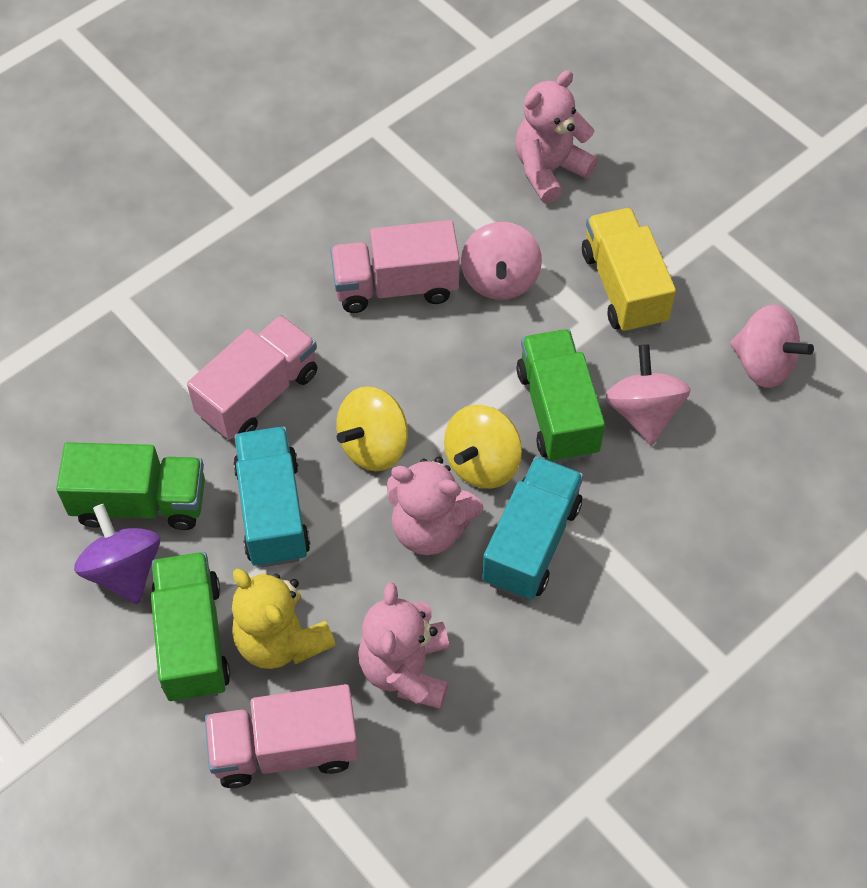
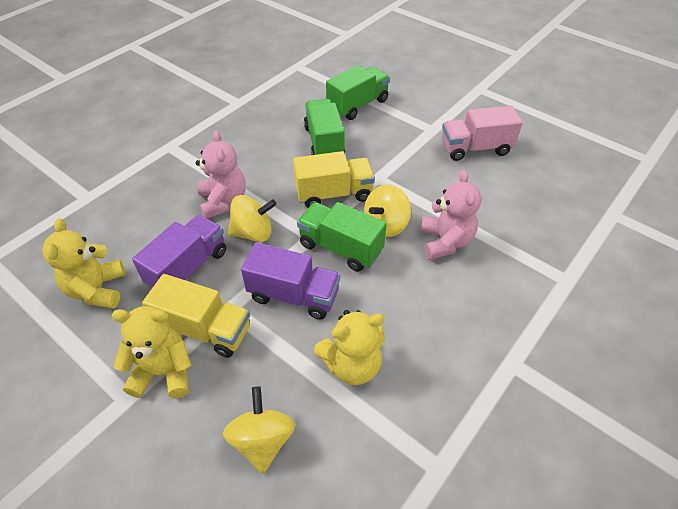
pink spinning top: 3 -> 0
pink teddy bear: 3 -> 2
pink truck: 3 -> 1
purple spinning top: 1 -> 0
purple truck: 0 -> 2
turquoise truck: 2 -> 0
yellow spinning top: 2 -> 3
yellow teddy bear: 1 -> 3
yellow truck: 1 -> 2

